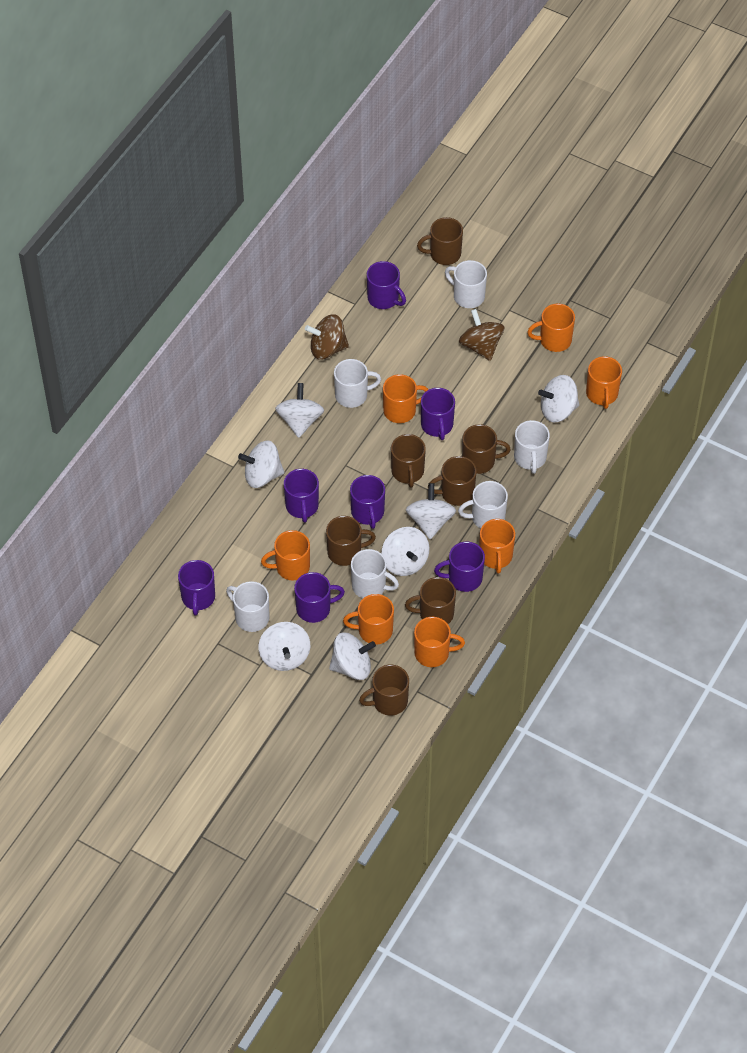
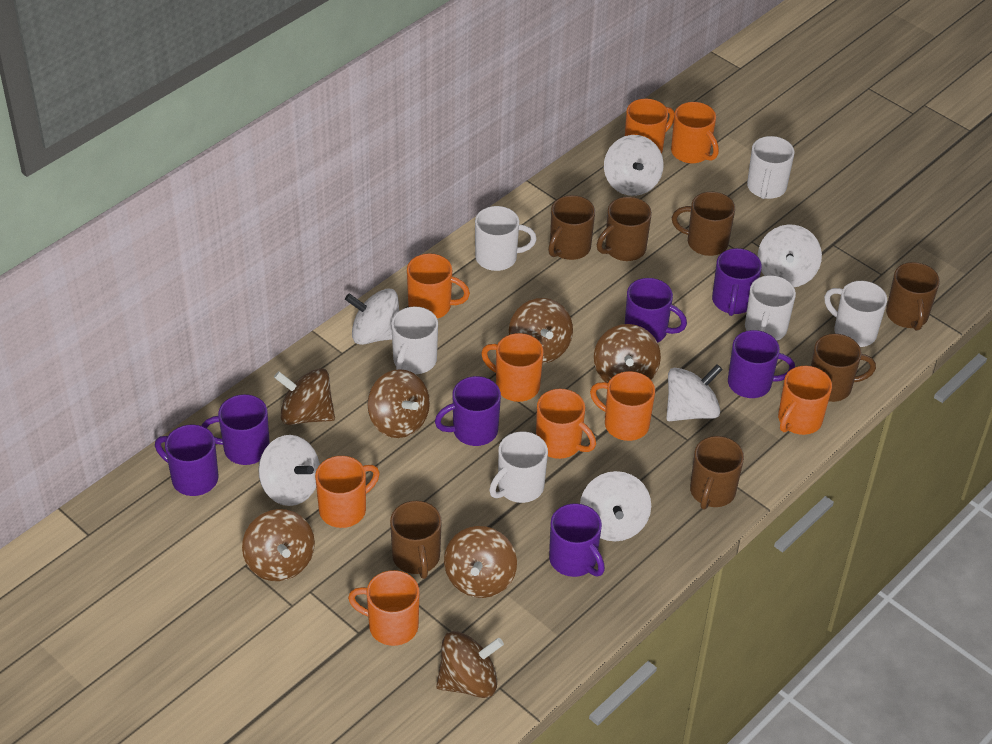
brown spinning top: 2 -> 7
orange mug: 7 -> 9
white spinning top: 7 -> 6

